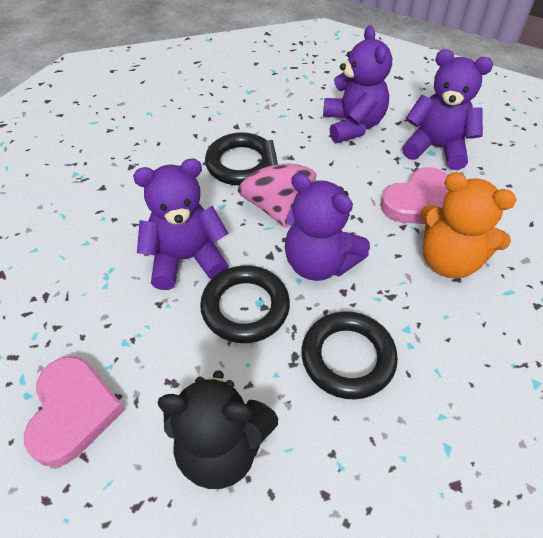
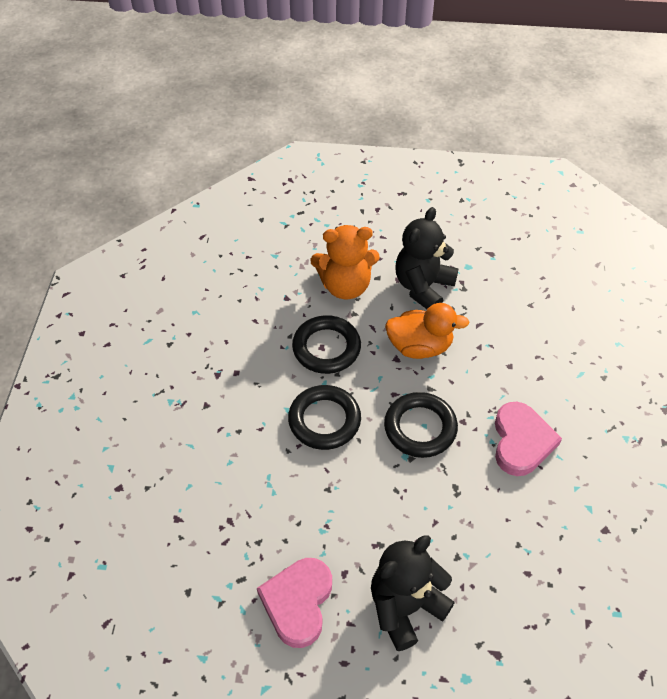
black teddy bear: 1 -> 2
orange duck: 0 -> 1
pink spinning top: 1 -> 0
purple teddy bear: 4 -> 0

